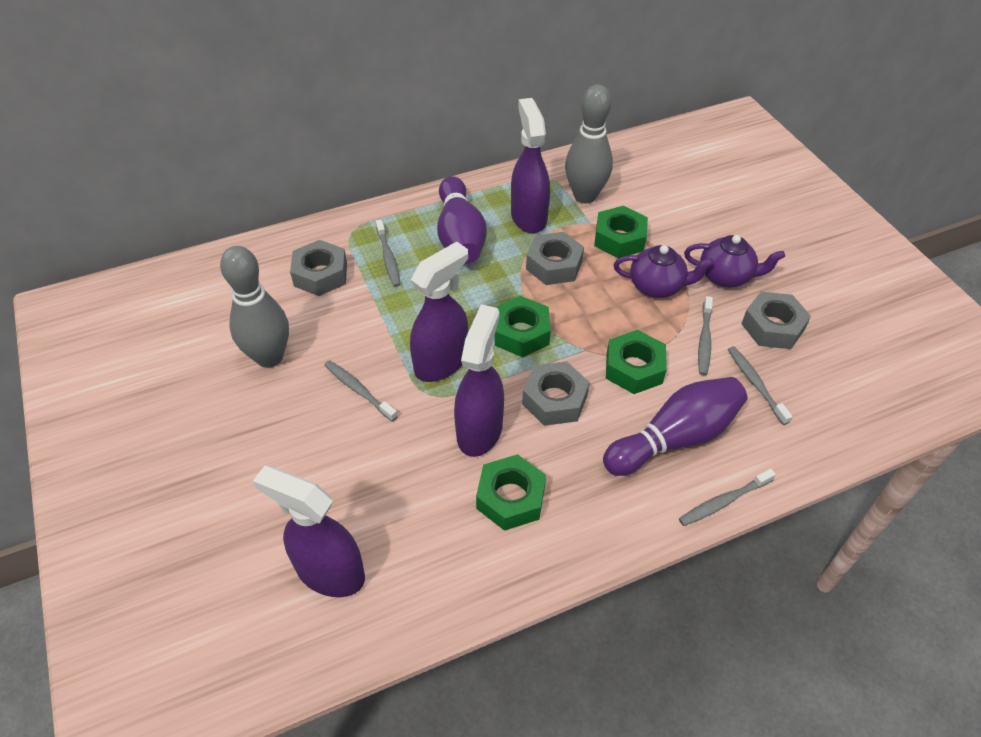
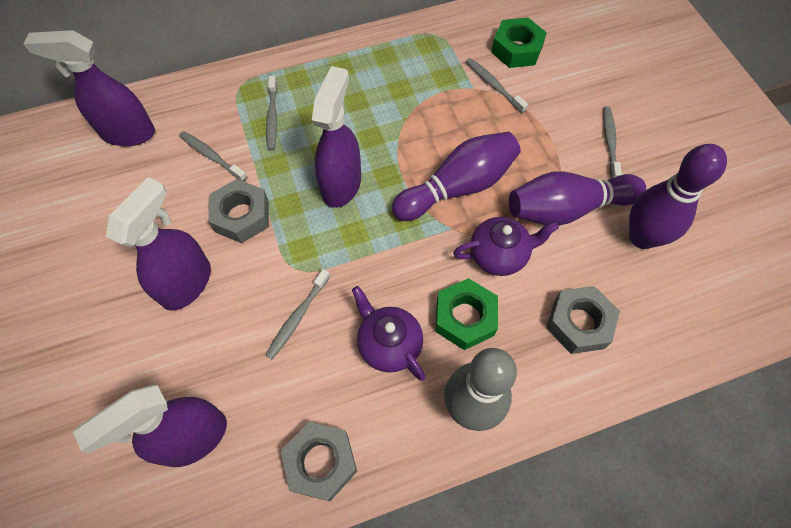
green nut: 4 -> 2
grey bowling pin: 2 -> 1
grey nut: 4 -> 3
purple bowling pin: 2 -> 3

